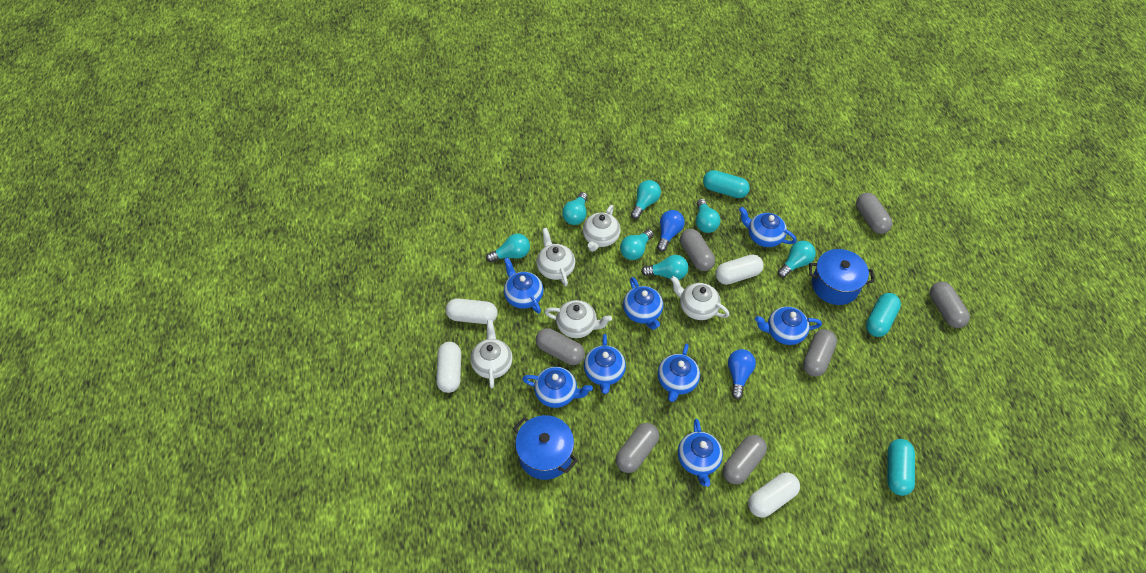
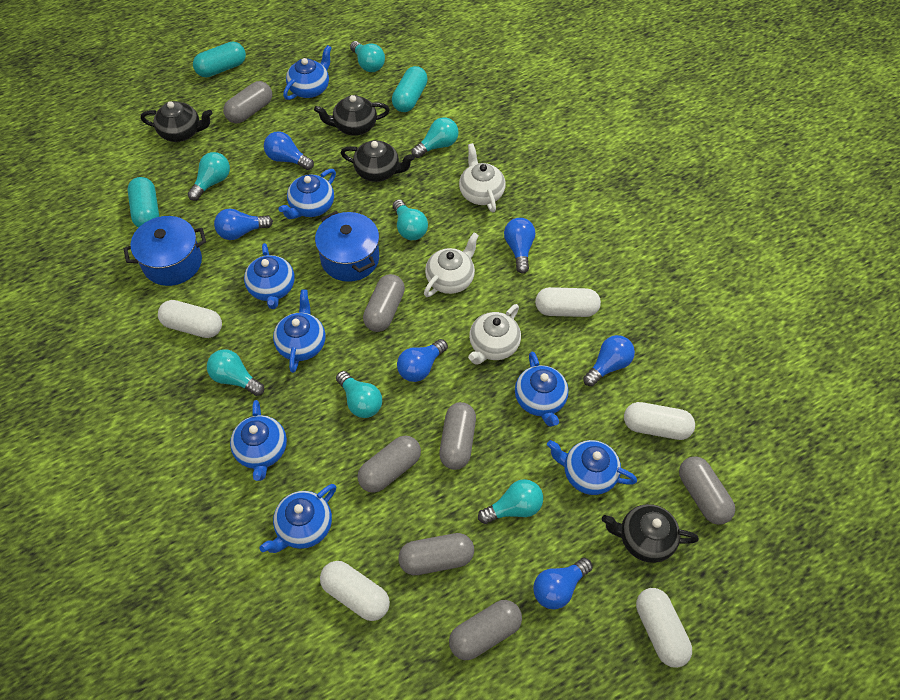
black teapot: 0 -> 4
blue light bulb: 2 -> 6
white capsule: 4 -> 5
white teapot: 5 -> 3

